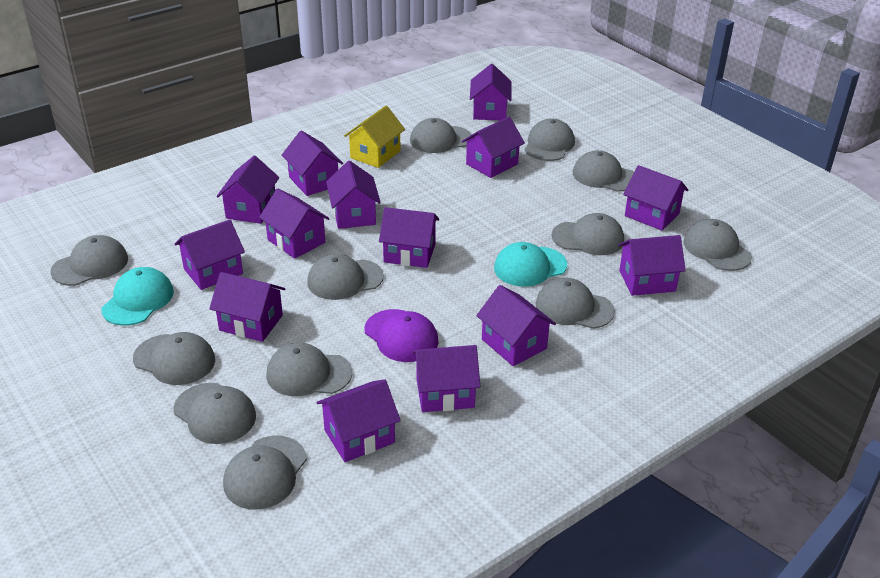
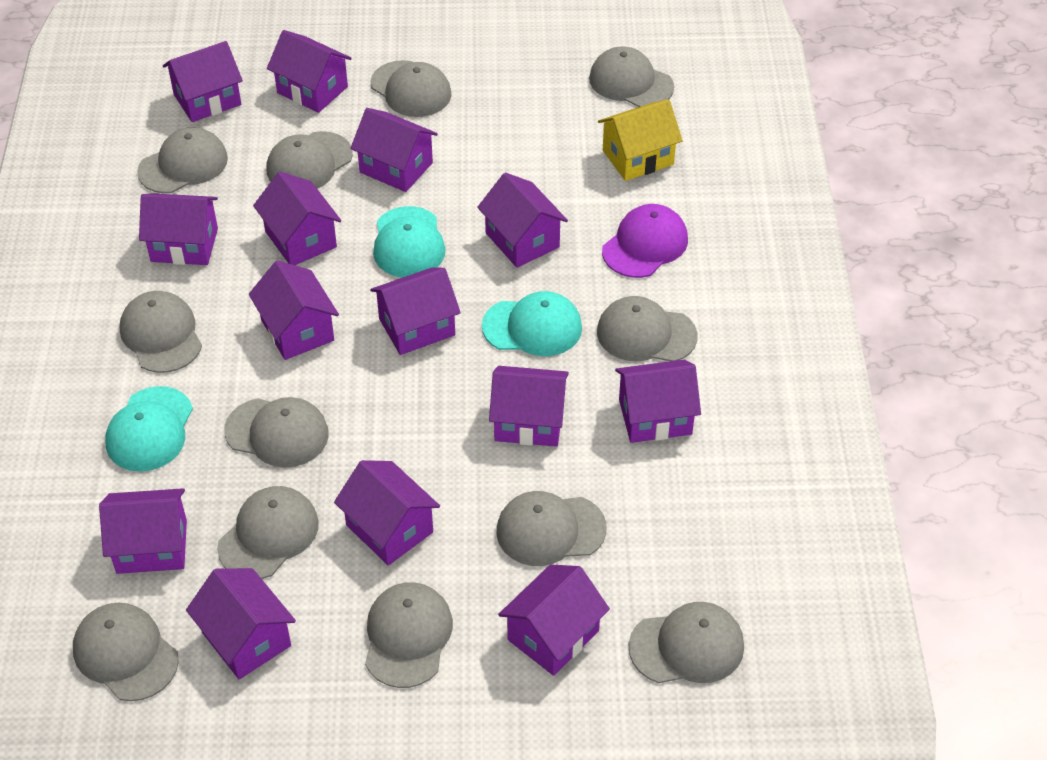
turquoise cap: 2 -> 3

